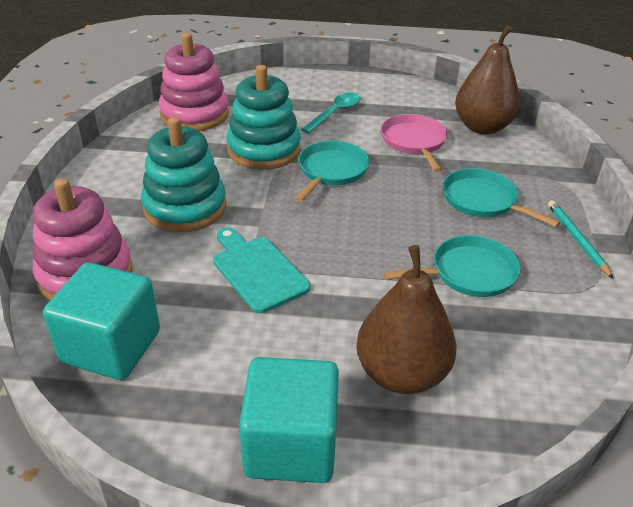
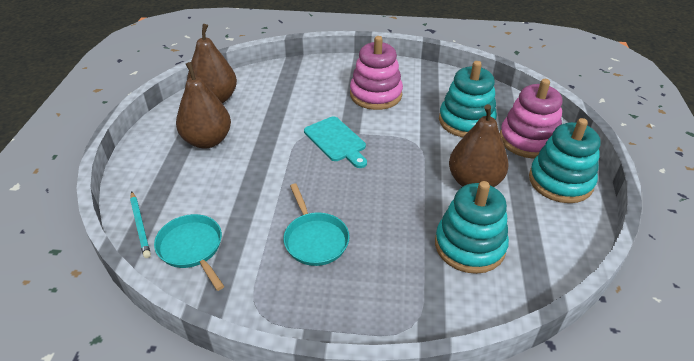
brown pear: 2 -> 3
pink pan: 1 -> 0
turquoise cube: 2 -> 0
turquoise pan: 3 -> 2
turquoise spoon: 1 -> 0
turquoise stacking toy: 2 -> 3

